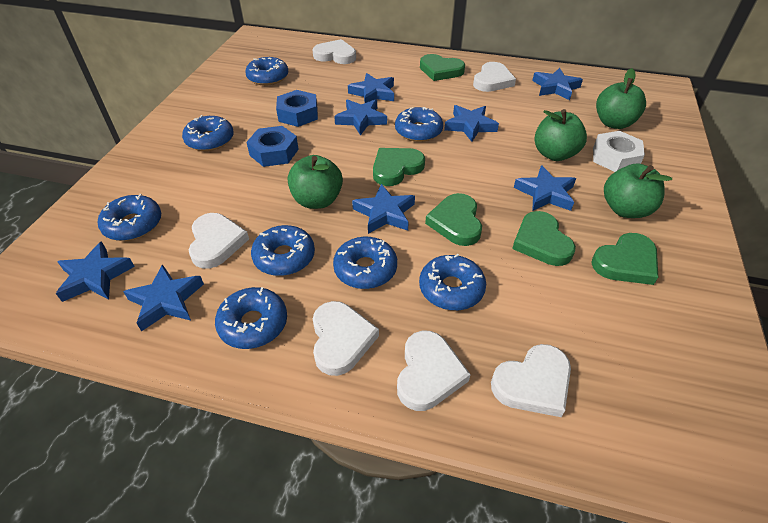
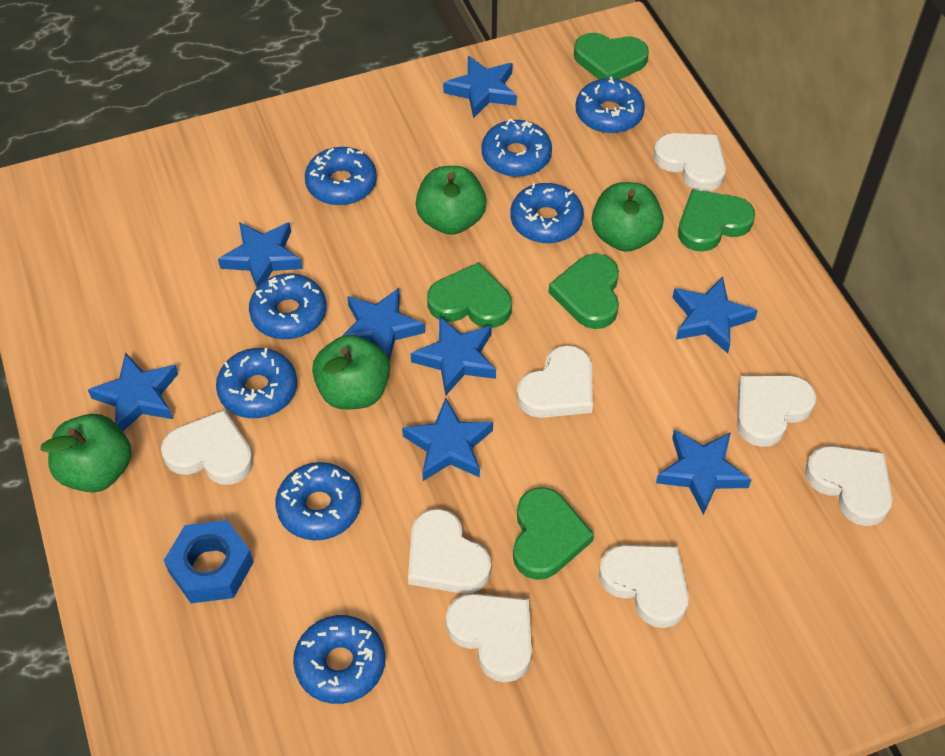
blue nut: 2 -> 1
white heart: 6 -> 8
white nut: 1 -> 0

